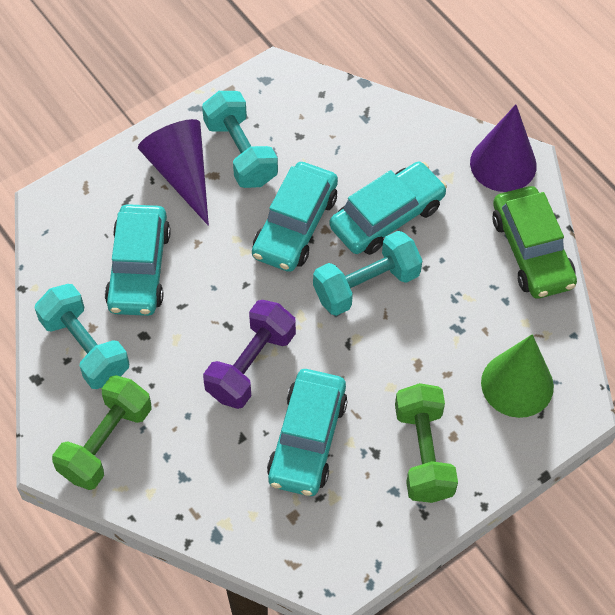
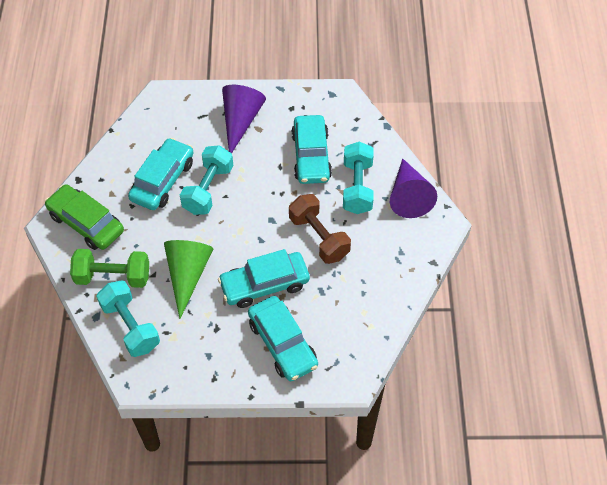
brown dumbbell: 0 -> 1
green dumbbell: 2 -> 1
purple dumbbell: 1 -> 0

